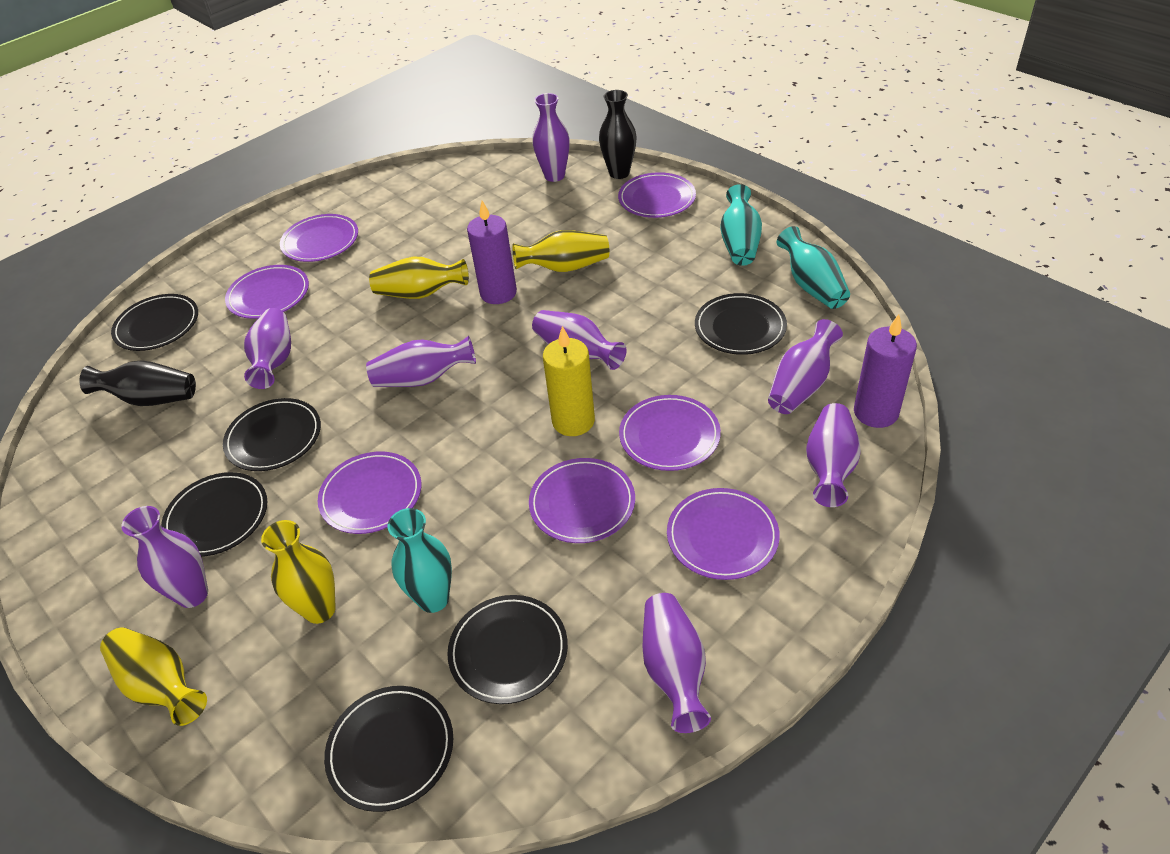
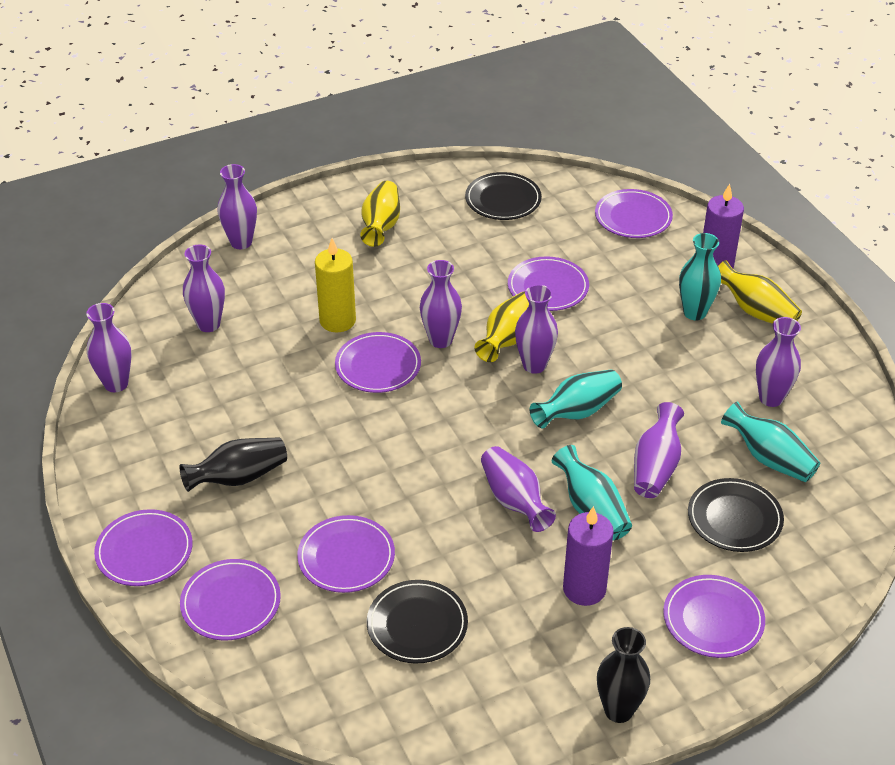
black plate: 6 -> 3
turquoise vase: 3 -> 4
yellow vase: 4 -> 3

